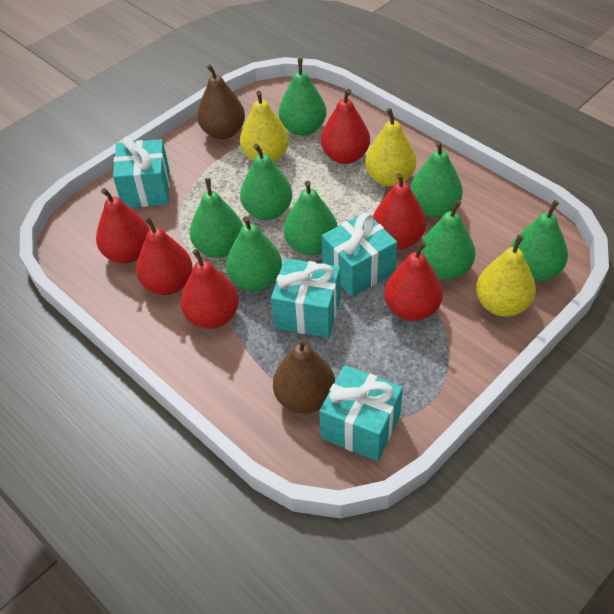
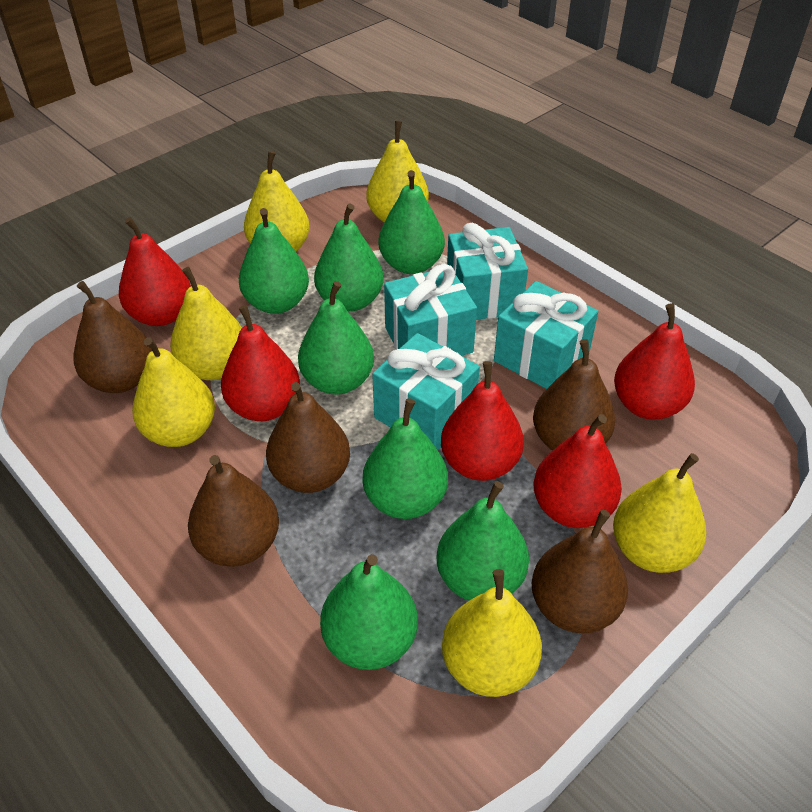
brown pear: 2 -> 5
green pear: 8 -> 7
red pear: 6 -> 5
yellow pear: 3 -> 6

